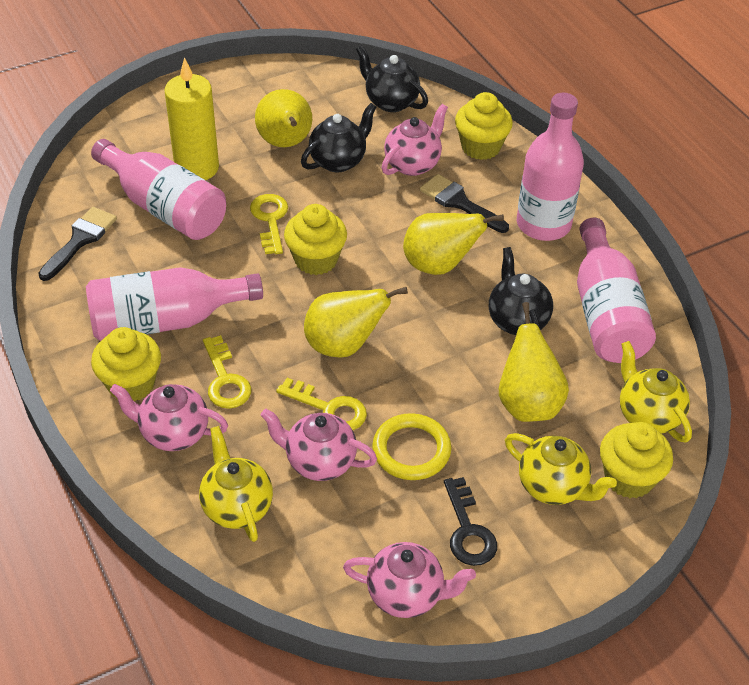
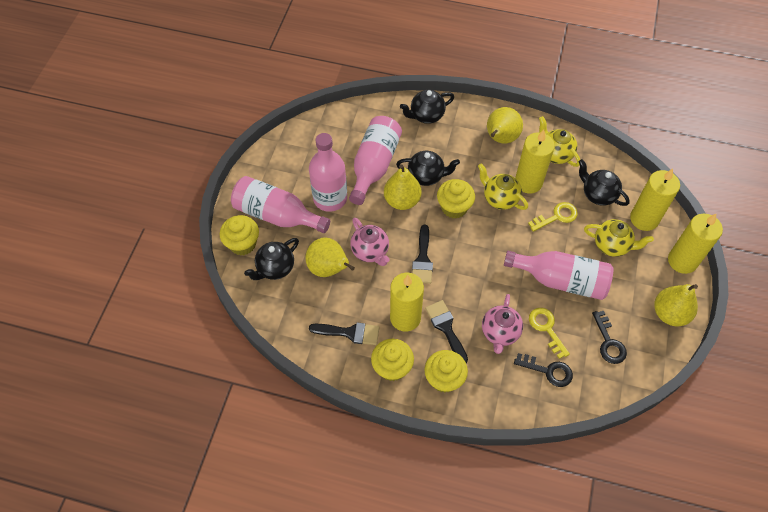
black brush: 2 -> 3
black key: 1 -> 2
black teapot: 3 -> 4
pink teapot: 4 -> 2
yellow candle: 1 -> 4
yellow key: 3 -> 2
yellow ring: 1 -> 0

